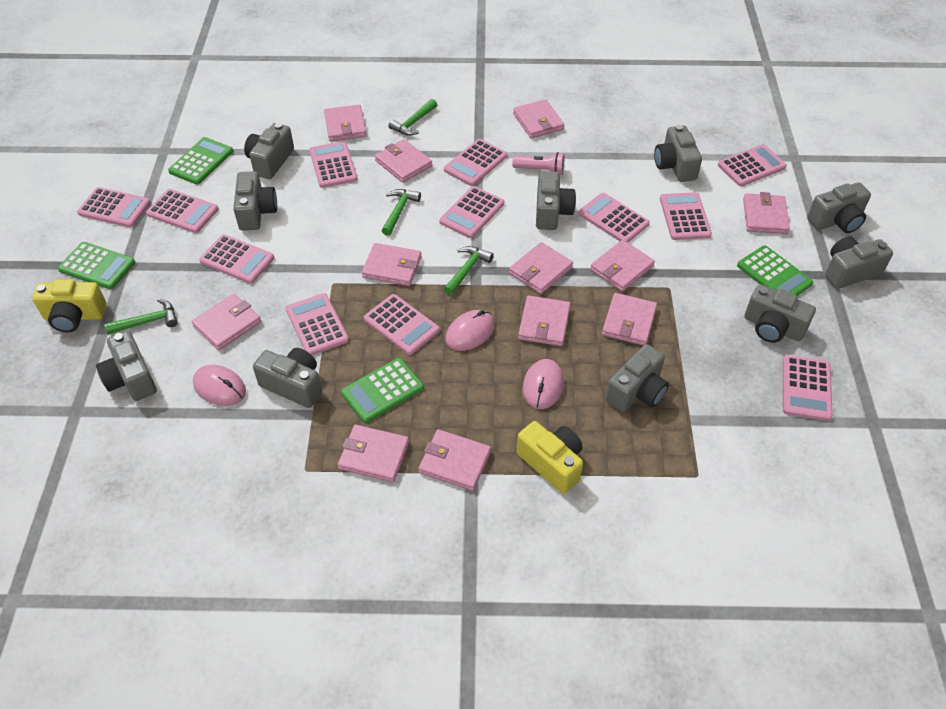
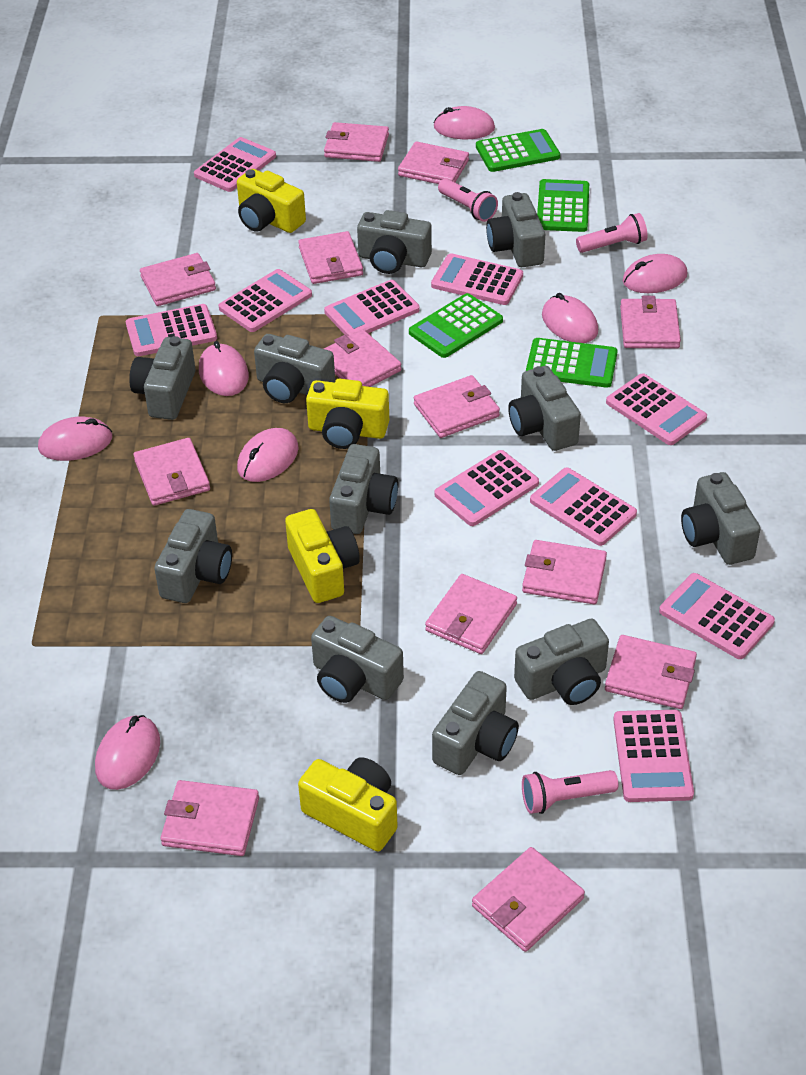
green hammer: 4 -> 0
grey camera: 10 -> 11
pink calculator: 12 -> 10
pink flashlight: 1 -> 3
pink mouse: 3 -> 7
pink wallet: 12 -> 13
yellow camera: 2 -> 4

